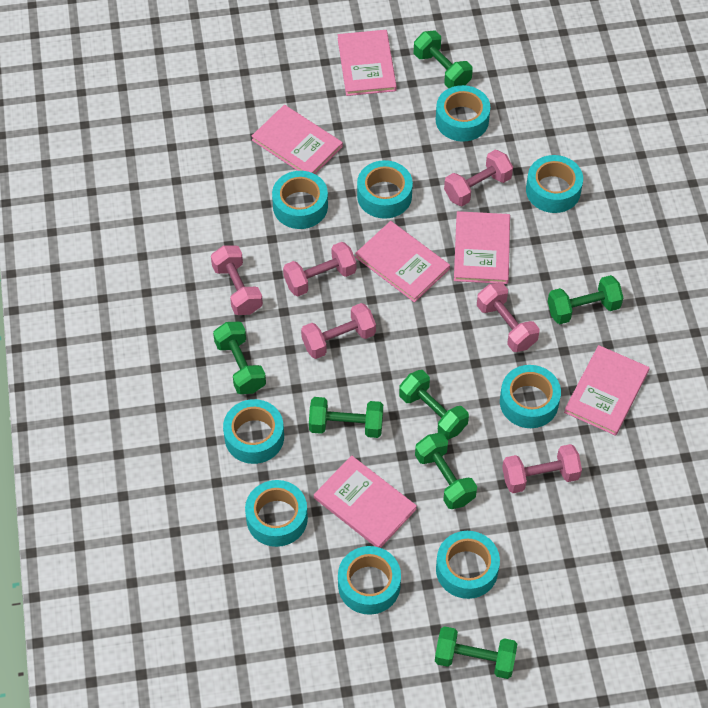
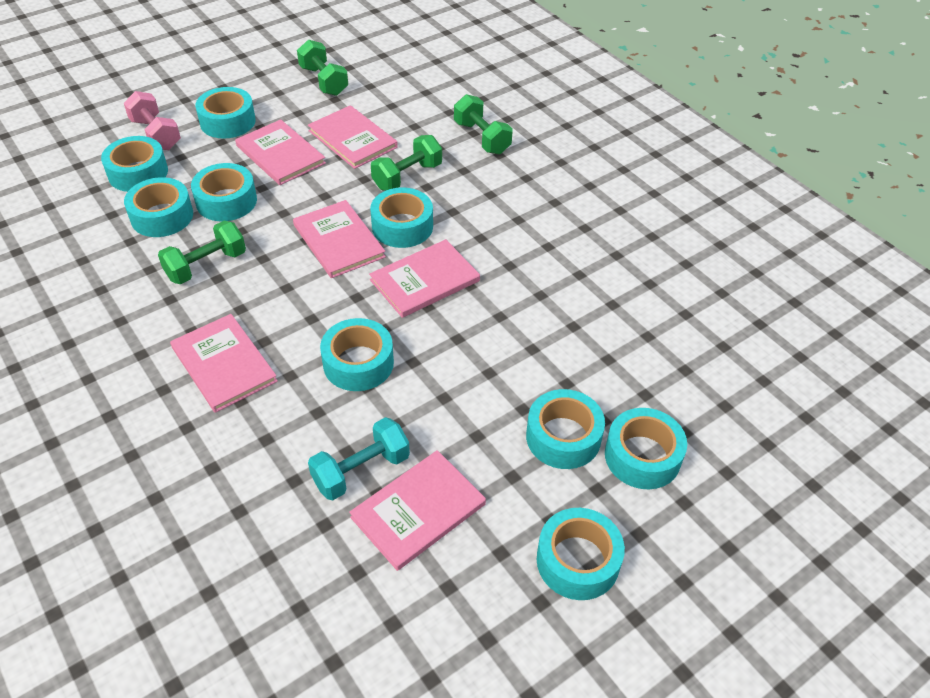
green dumbbell: 7 -> 4
pink dumbbell: 6 -> 1
turquoise dumbbell: 0 -> 1

